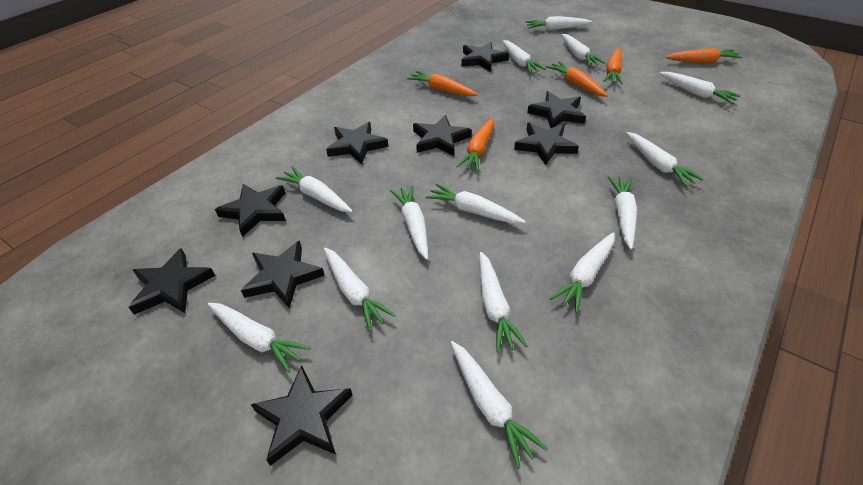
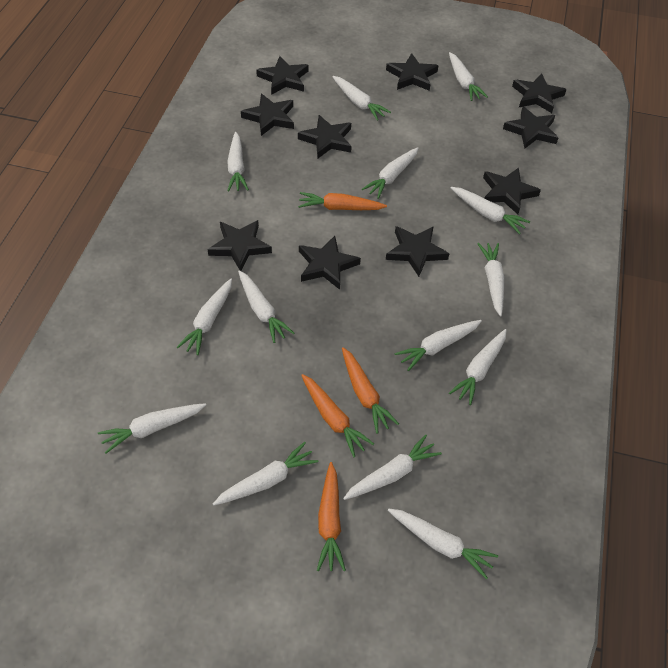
black star: 9 -> 10
orange carrot: 5 -> 4

